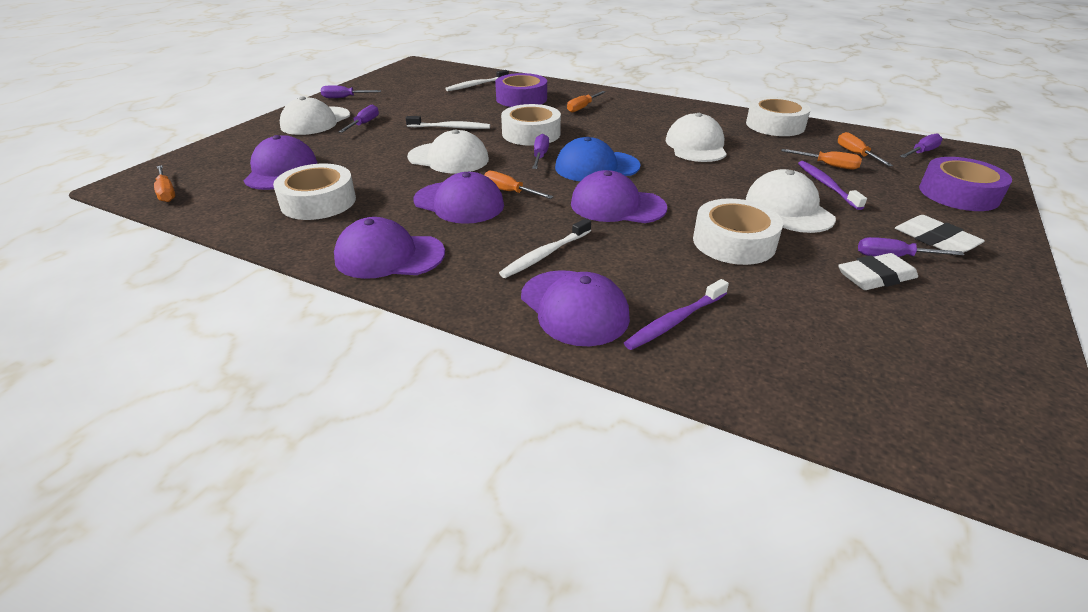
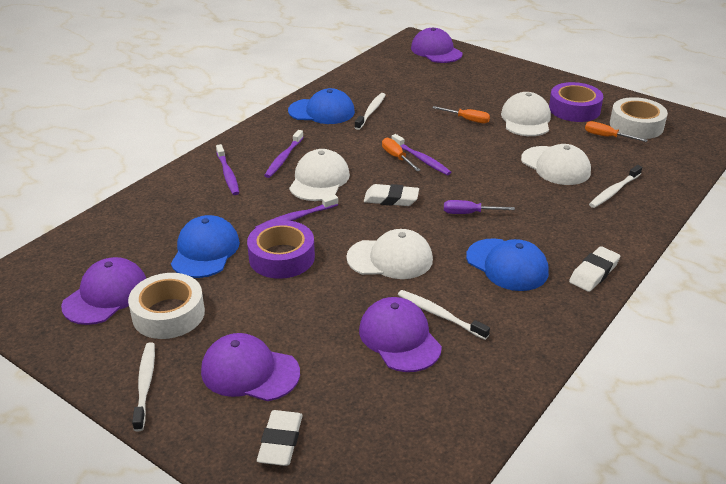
blue cap: 1 -> 3
orange screwdriver: 5 -> 3
purple cap: 5 -> 4
purple screwdriver: 5 -> 1
purple toothbrush: 2 -> 4
white eraser: 2 -> 3
white tape: 4 -> 2
white toothbrush: 3 -> 4

